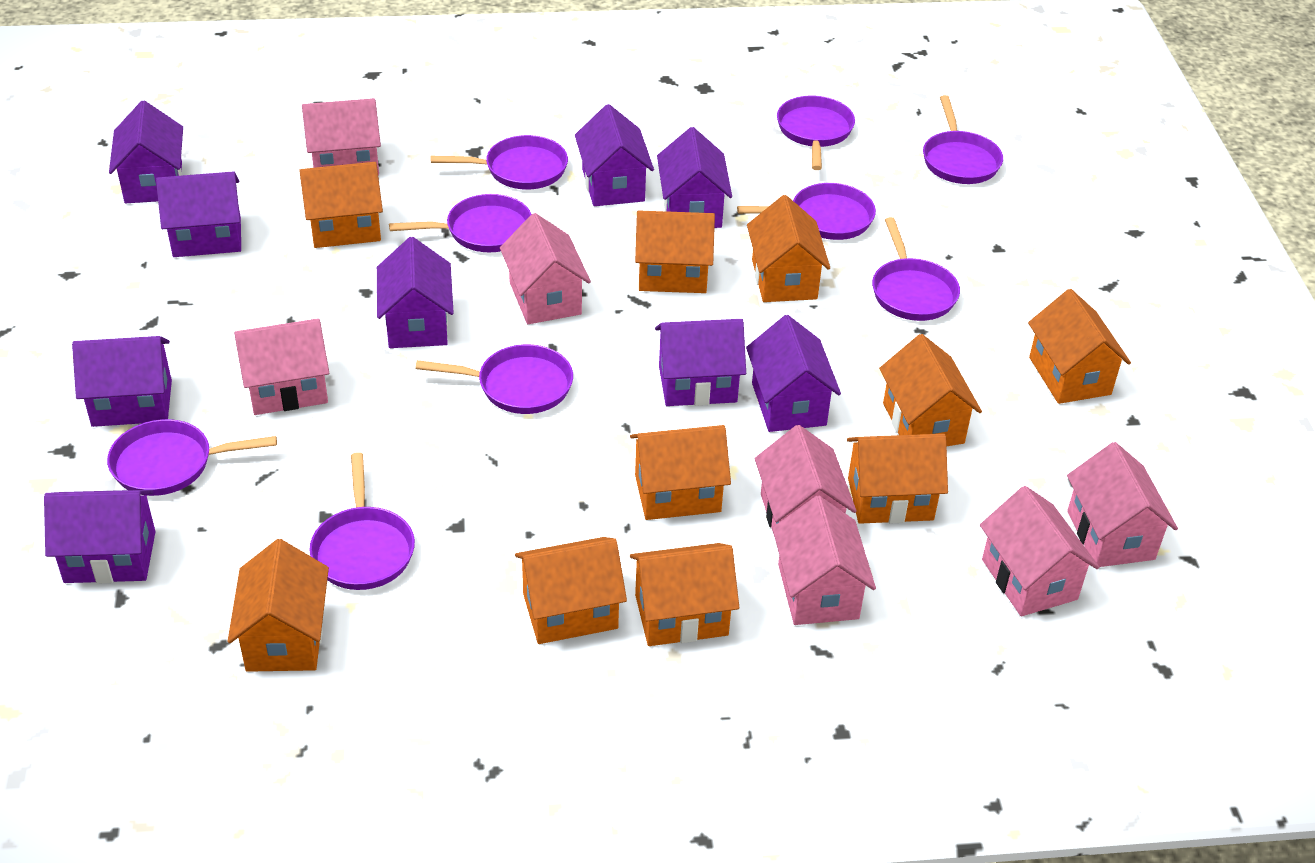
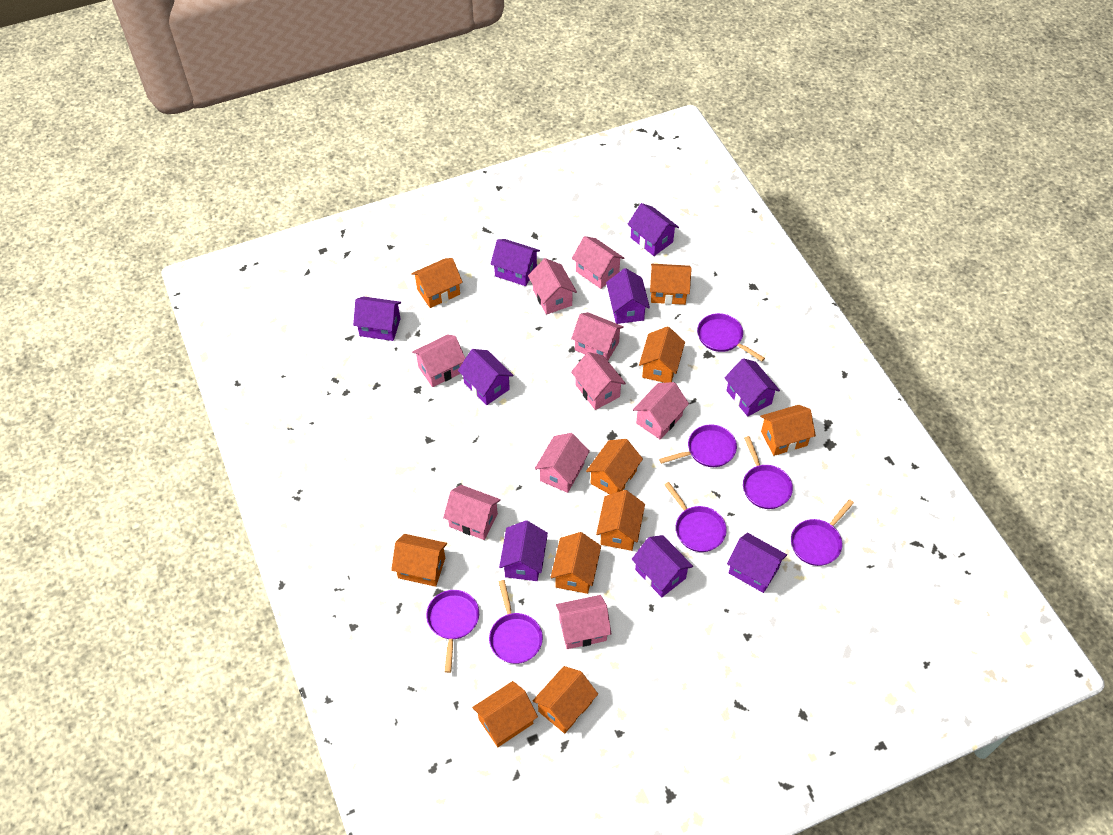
pink house: 7 -> 9
purple pan: 9 -> 7

